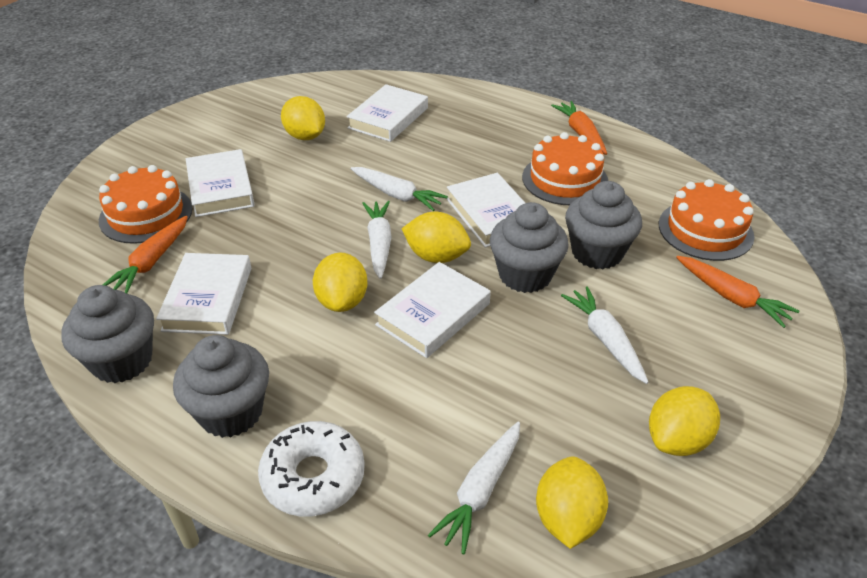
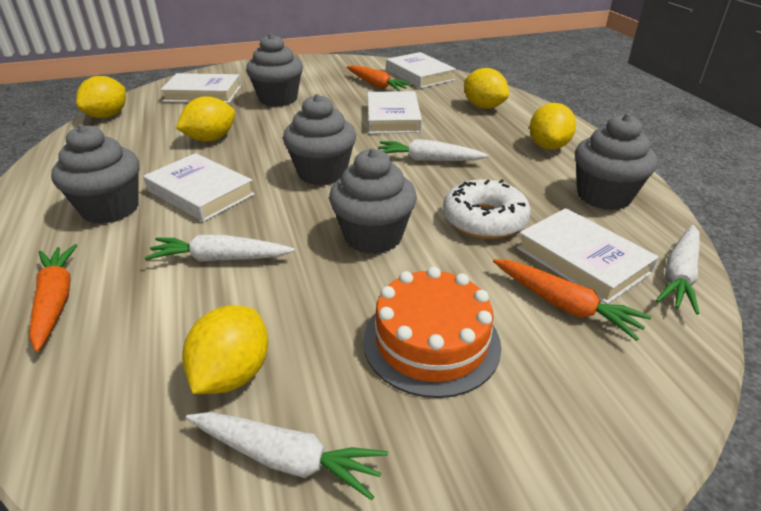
grey cupcake: 4 -> 5
orange cake: 3 -> 1

